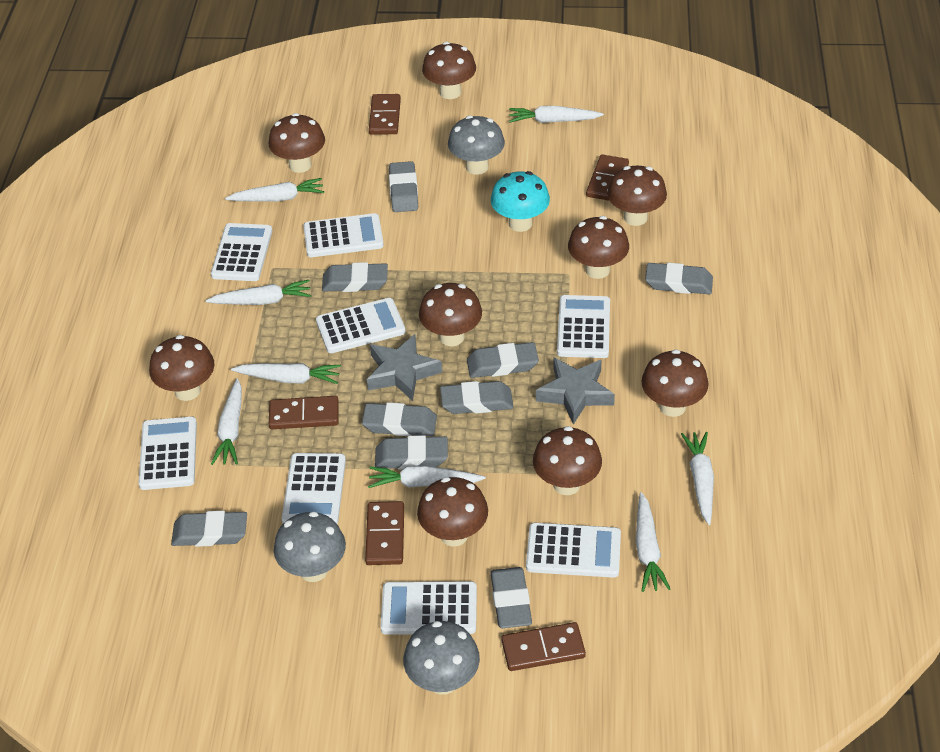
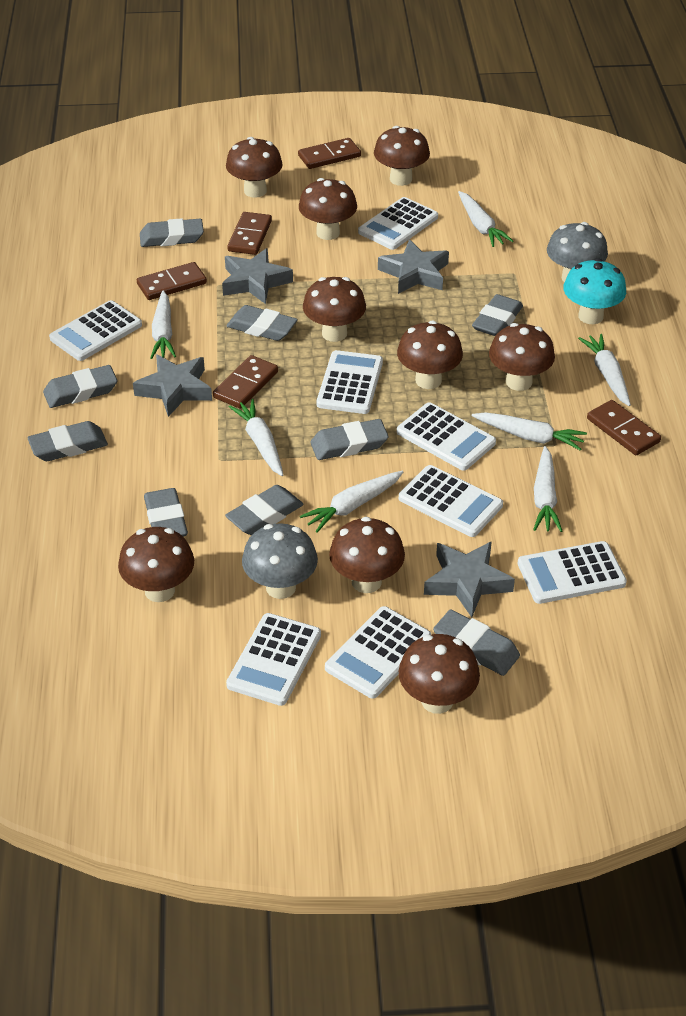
grey mushroom: 3 -> 2
grey star: 2 -> 4
white carrot: 8 -> 7

